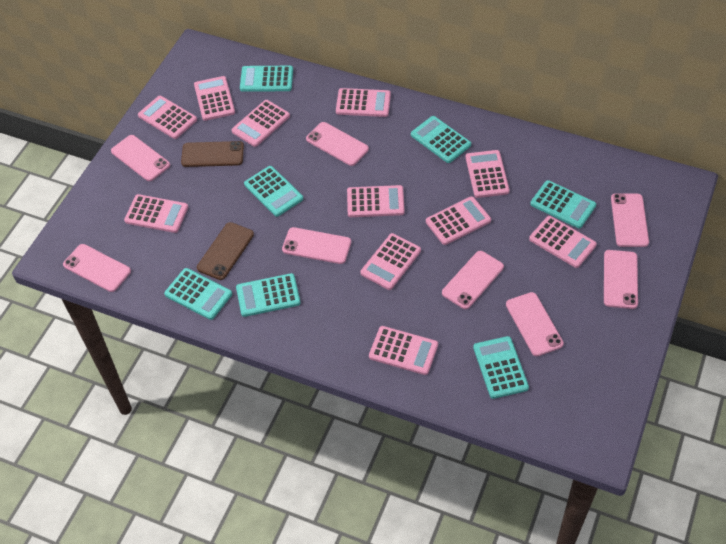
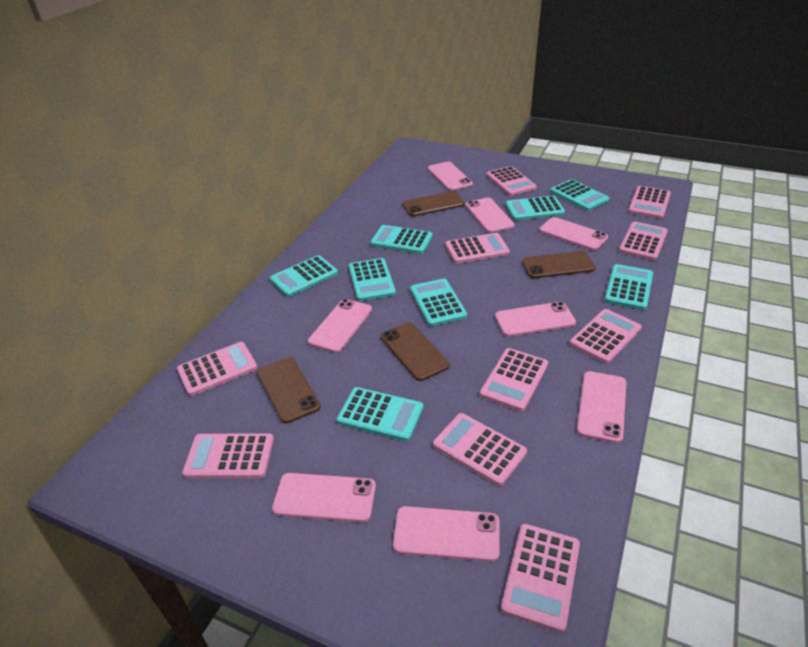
brown phone: 2 -> 4
pink calculator: 11 -> 10
turquoise calculator: 7 -> 8

